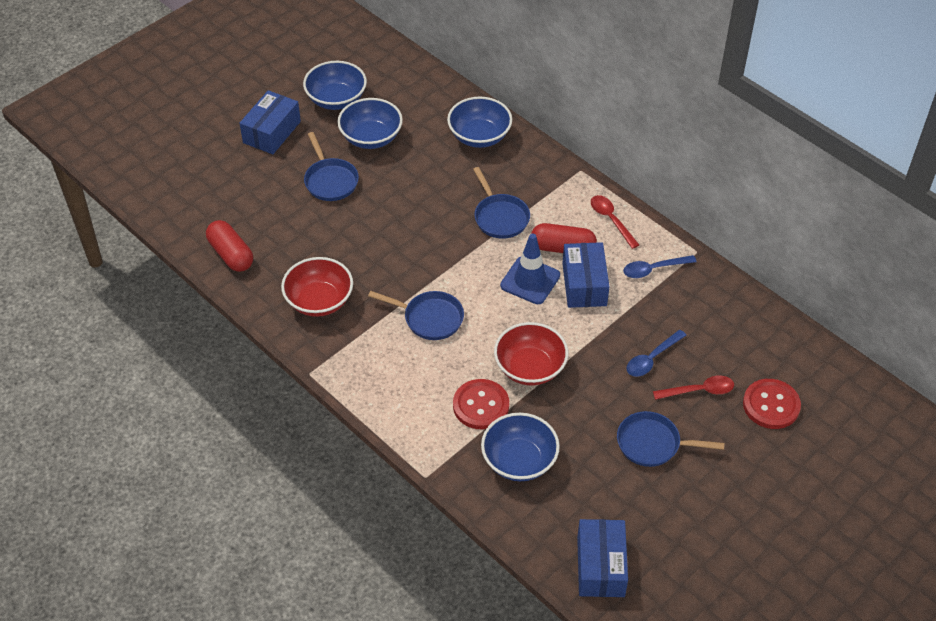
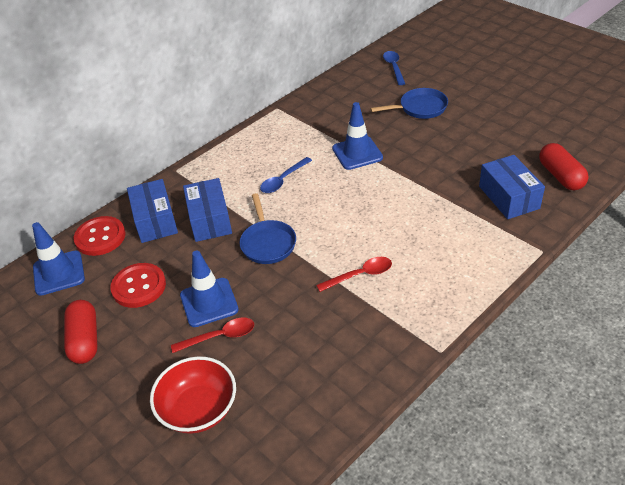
blue bowl: 4 -> 0
blue pan: 4 -> 2
blue traffic cone: 1 -> 3
red bowl: 2 -> 1

